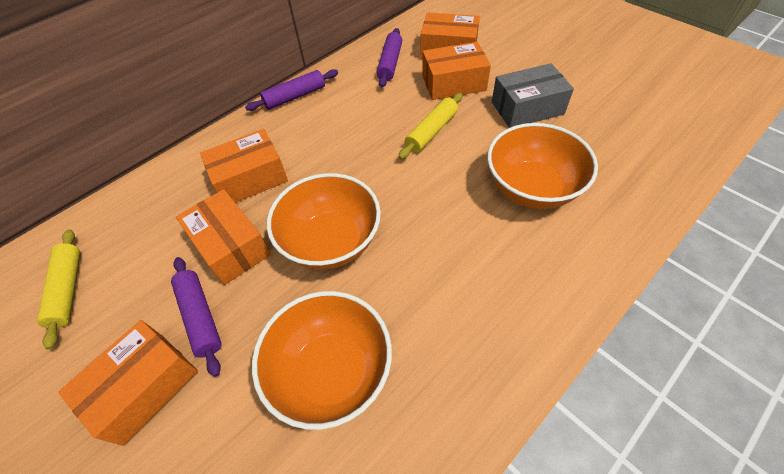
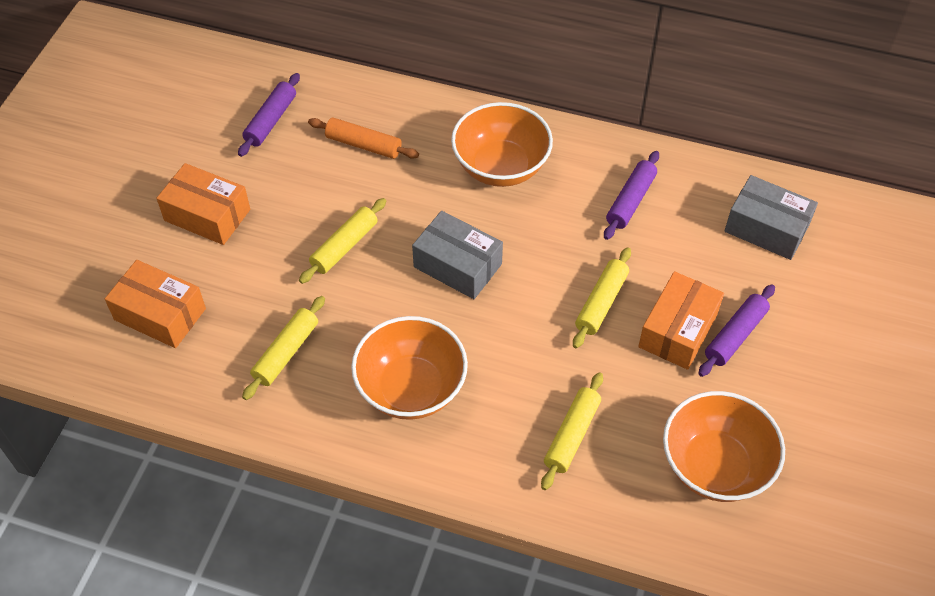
grey box: 1 -> 2
orange box: 5 -> 3
orange rolling pin: 0 -> 1
yellow rolling pin: 2 -> 4

